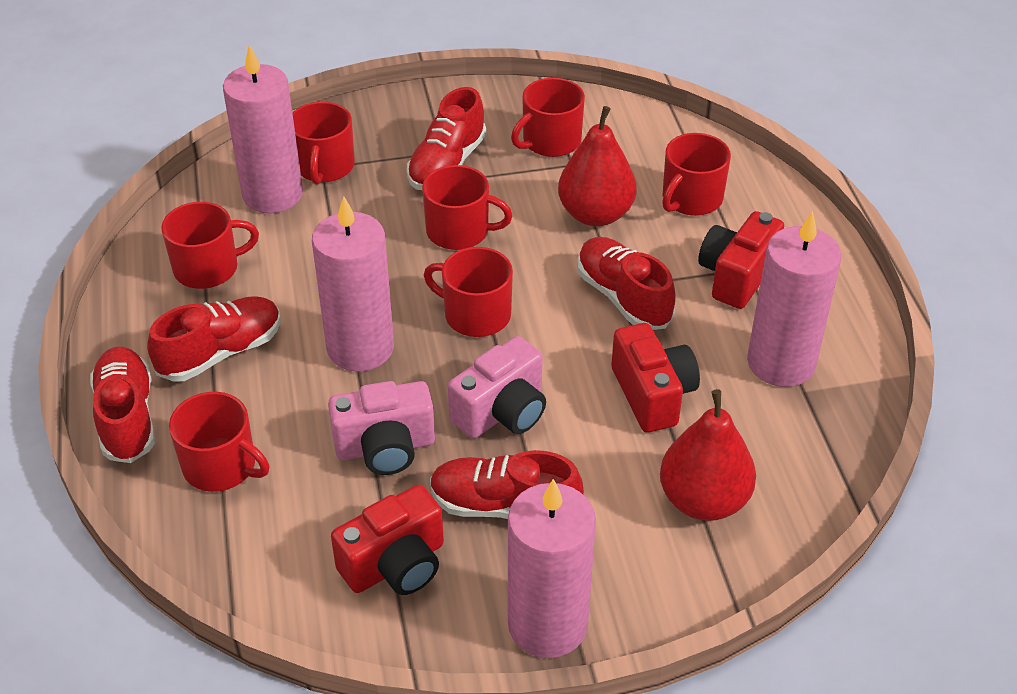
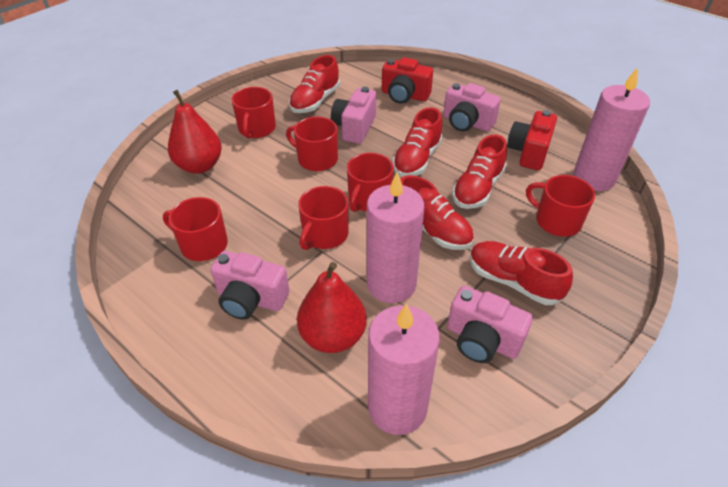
pink camera: 2 -> 4
pink candle: 4 -> 3
red camera: 3 -> 2
red mug: 7 -> 6

